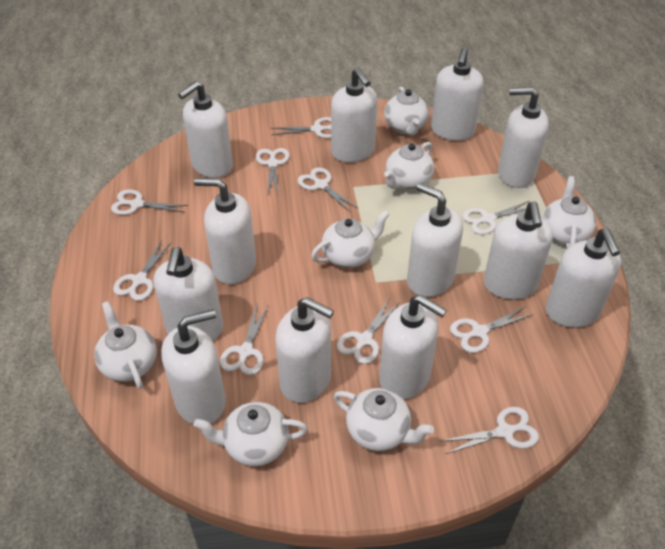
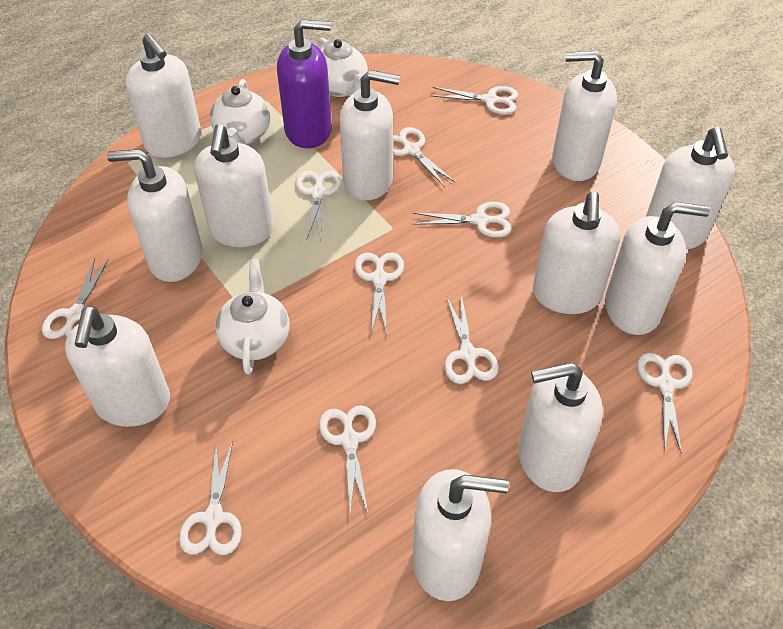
purple soap dispenser: 0 -> 1
white soap dispenser: 12 -> 11
white teapot: 7 -> 3

